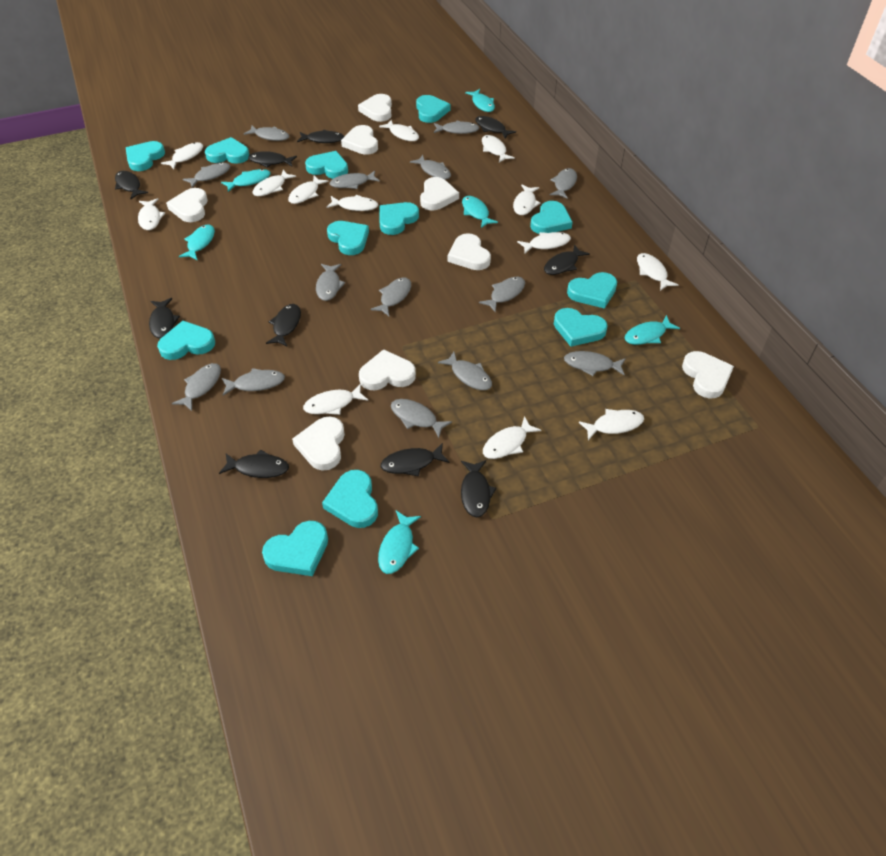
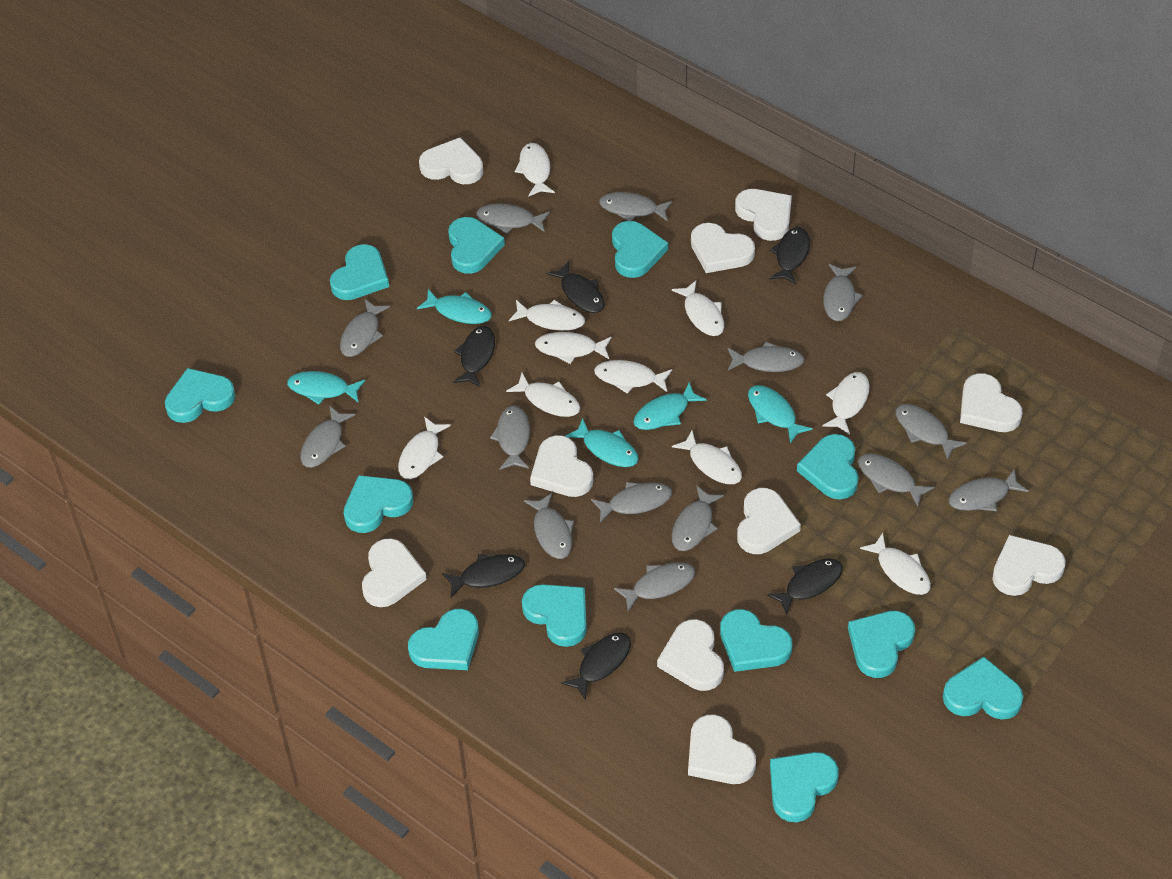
black fish: 10 -> 6
turquoise fish: 6 -> 5
white fish: 13 -> 10
white heart: 8 -> 10

